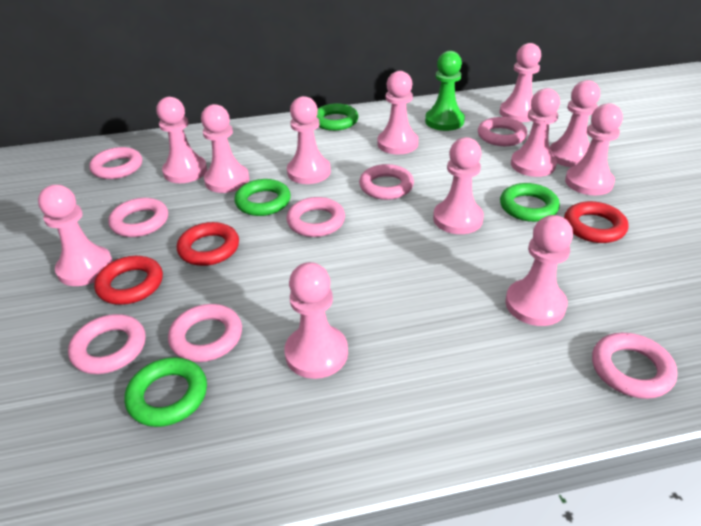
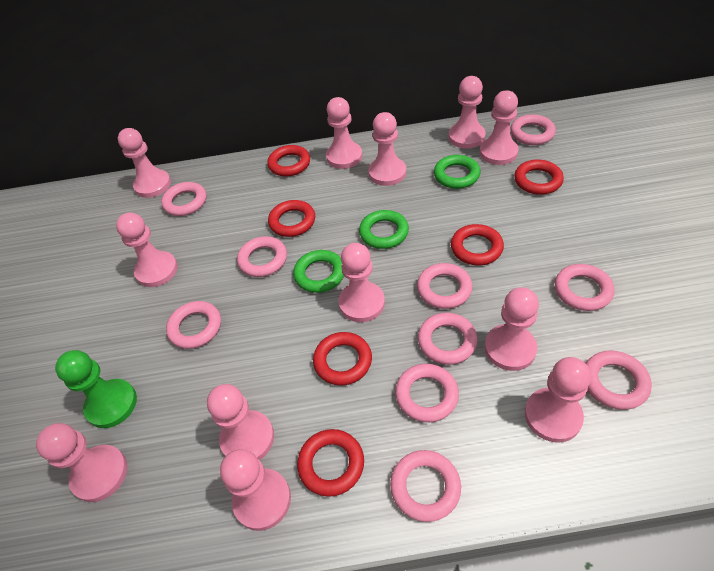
green ring: 4 -> 3
pink ring: 8 -> 10
red ring: 3 -> 6

